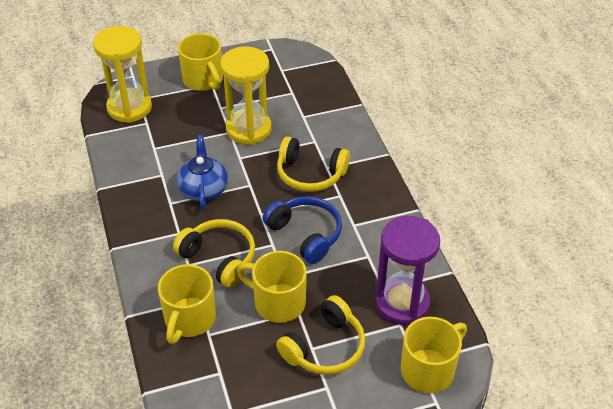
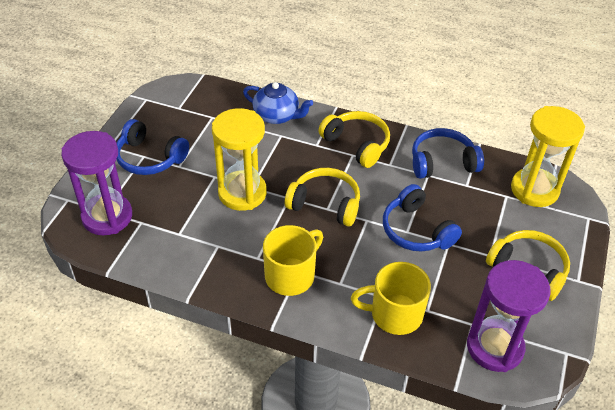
blue headphones: 1 -> 3
purple hourglass: 1 -> 2
yellow mug: 4 -> 2

